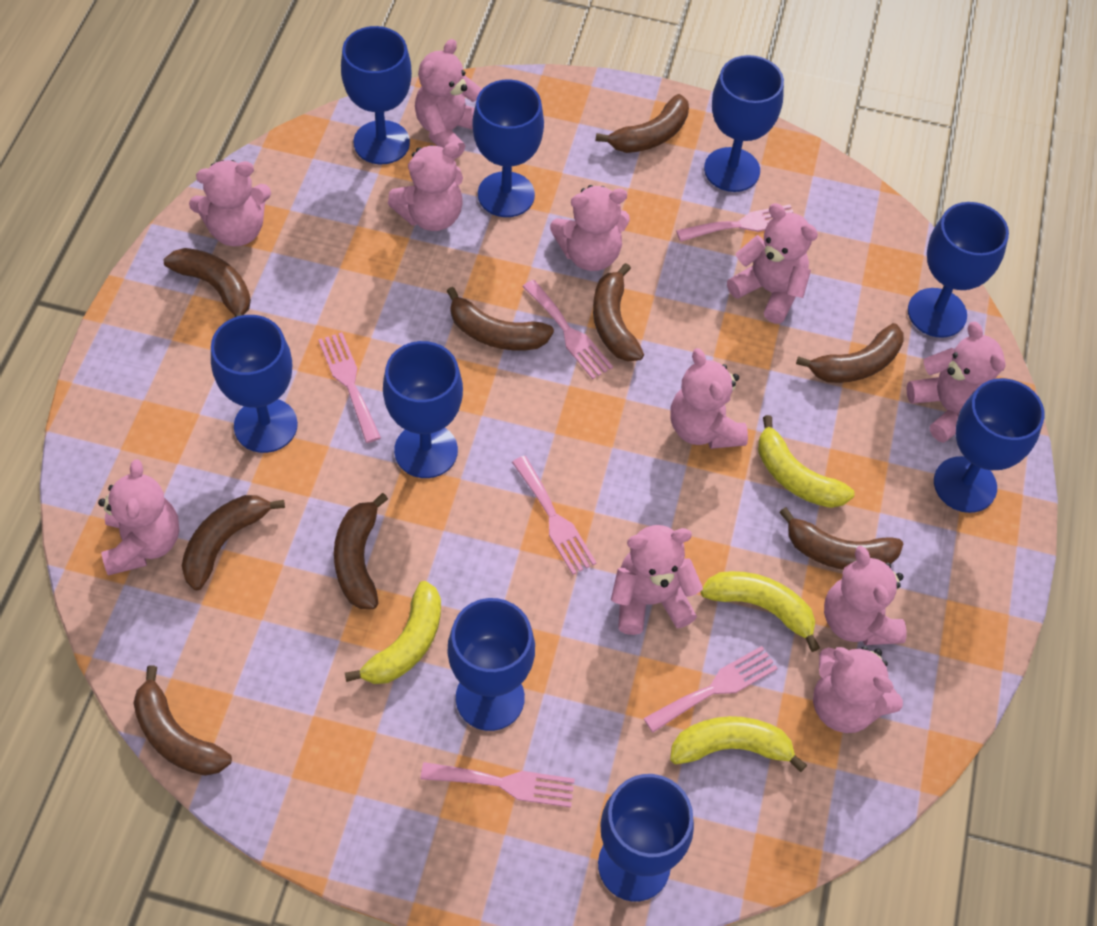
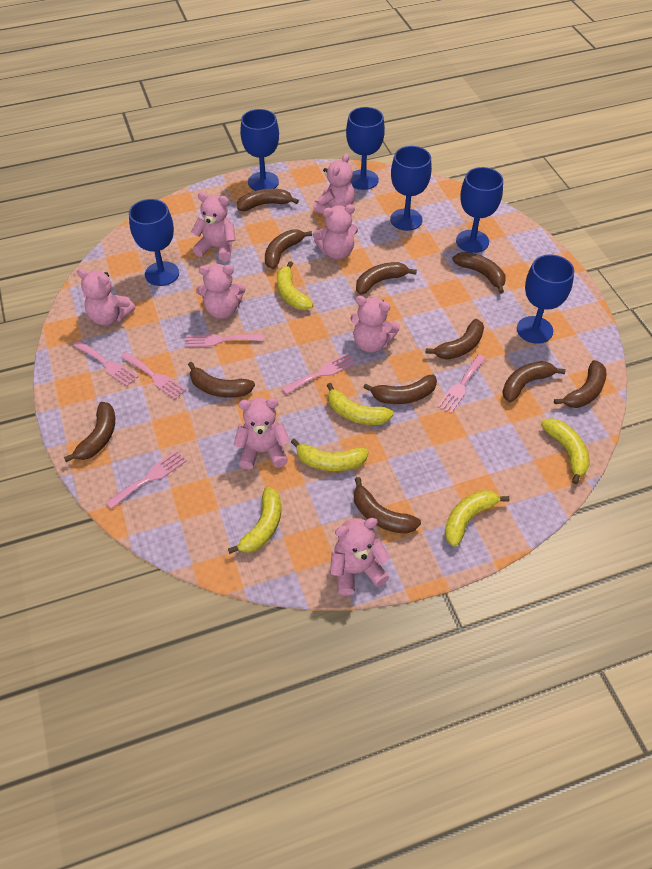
blue goblet: 9 -> 6
brown banana: 9 -> 11
pink teddy bear: 11 -> 8
yellow banana: 4 -> 6

